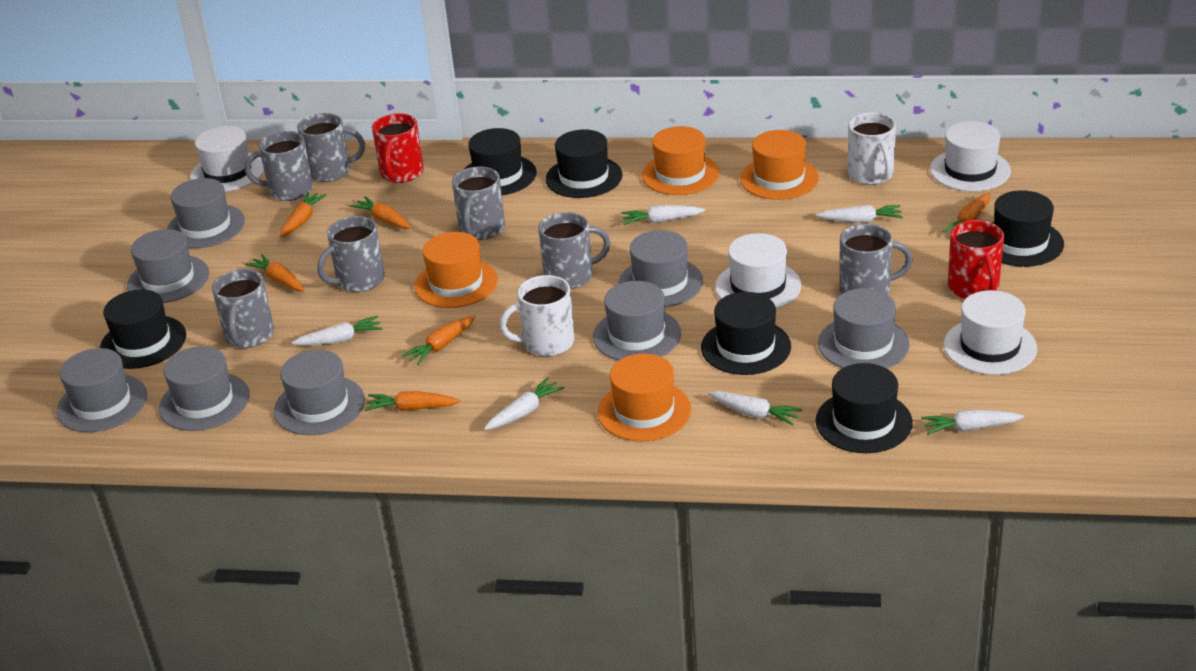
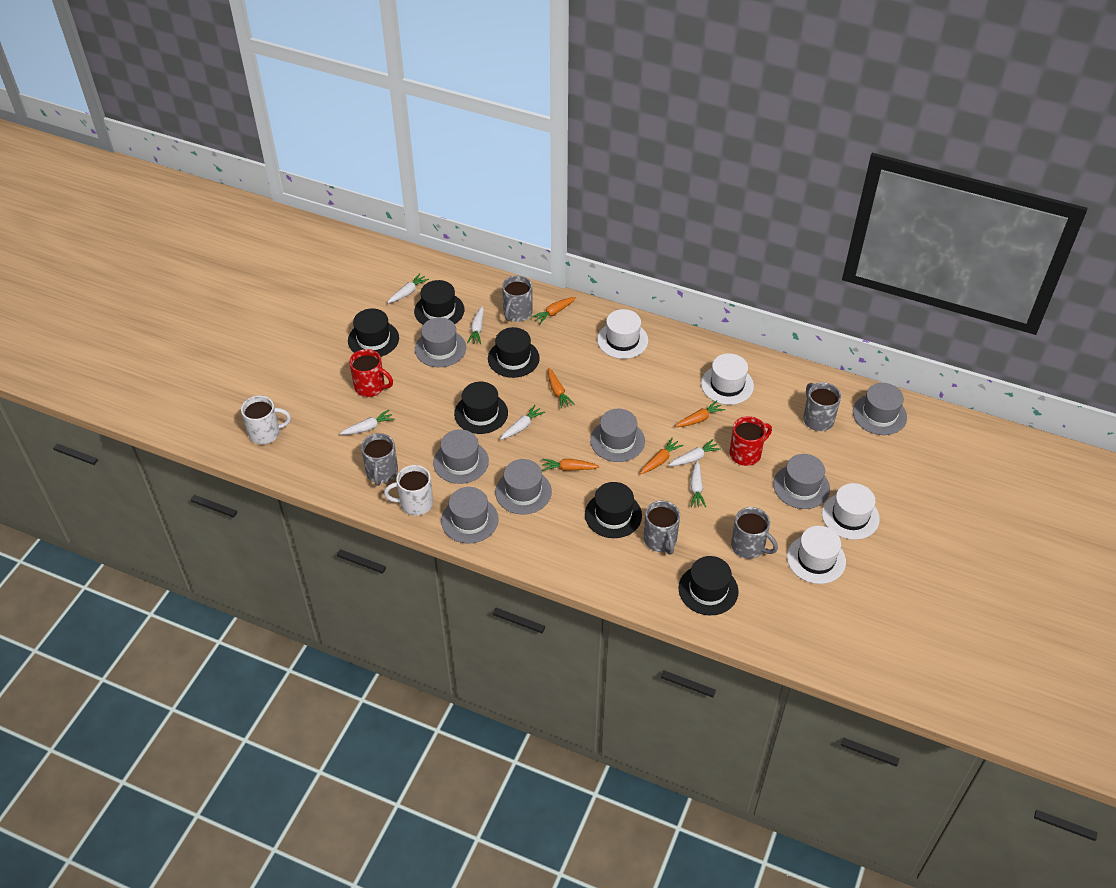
grey hat: 8 -> 7
grey mug: 7 -> 5
orange carrot: 6 -> 5
orange hat: 4 -> 0

